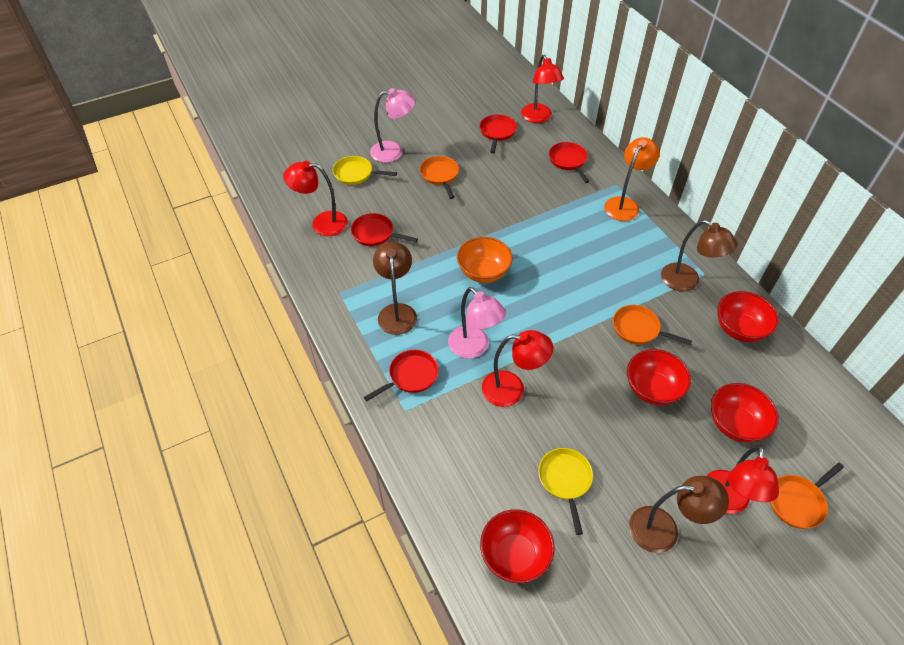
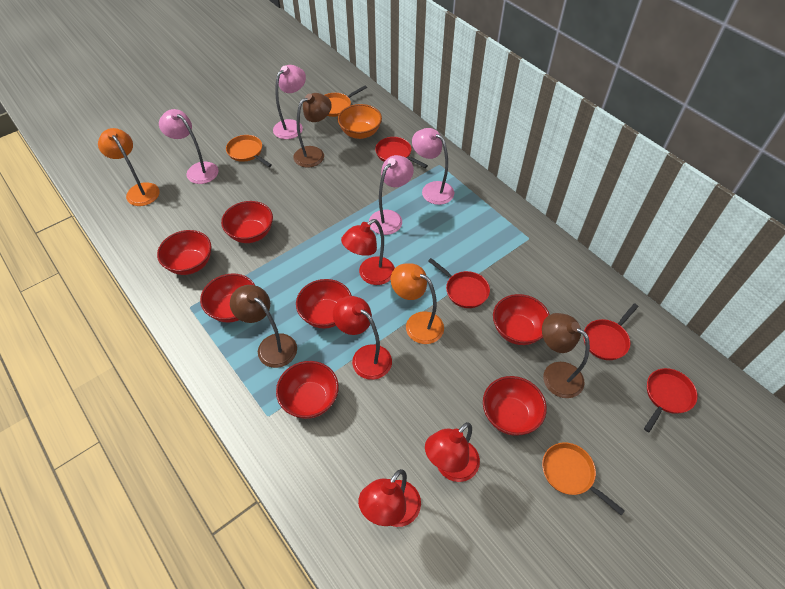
orange lamp: 1 -> 2
pink lamp: 2 -> 4
red bowl: 4 -> 7
yellow pan: 2 -> 0

